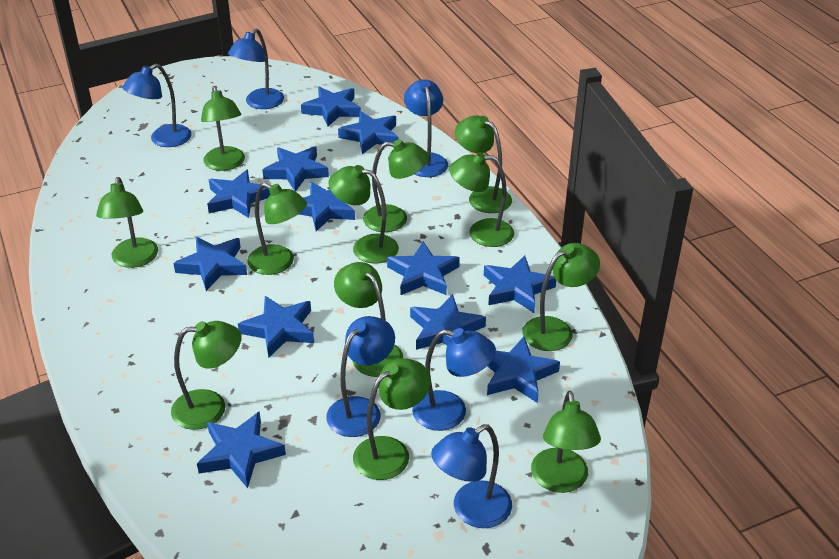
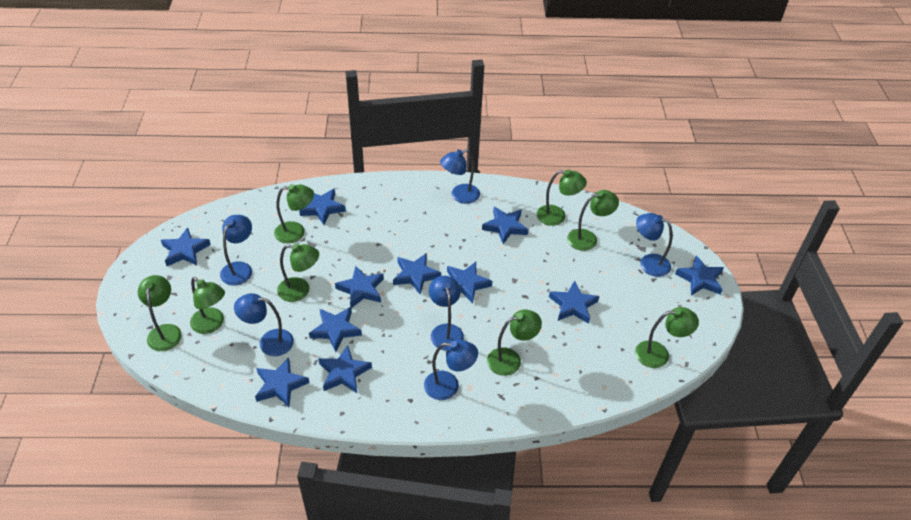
blue star: 12 -> 11
green lamp: 12 -> 8

